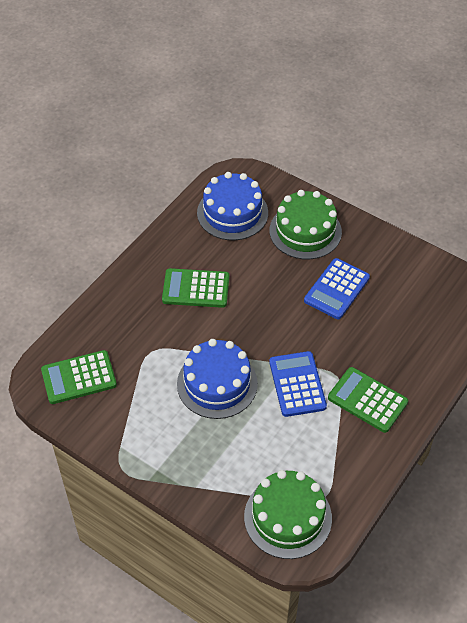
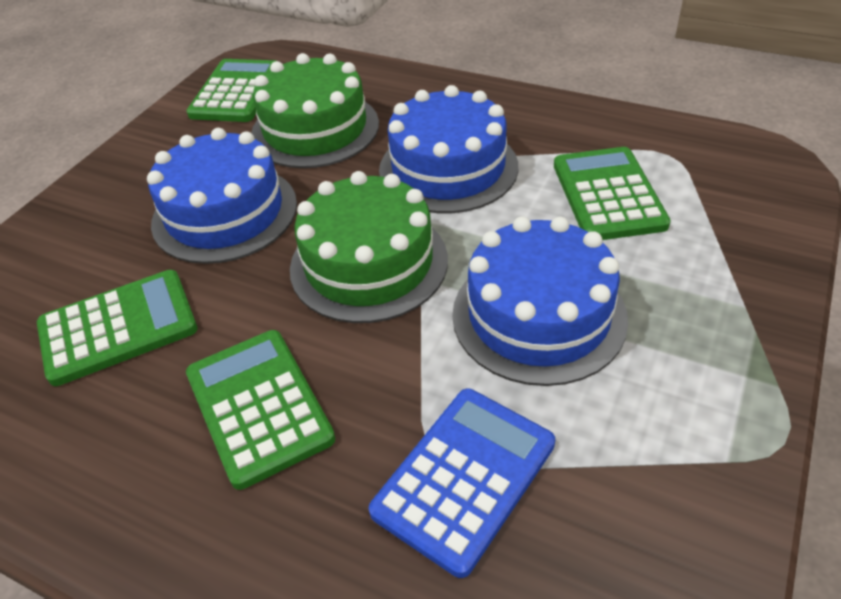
blue cake: 2 -> 3
blue calculator: 2 -> 1
green calculator: 3 -> 4

